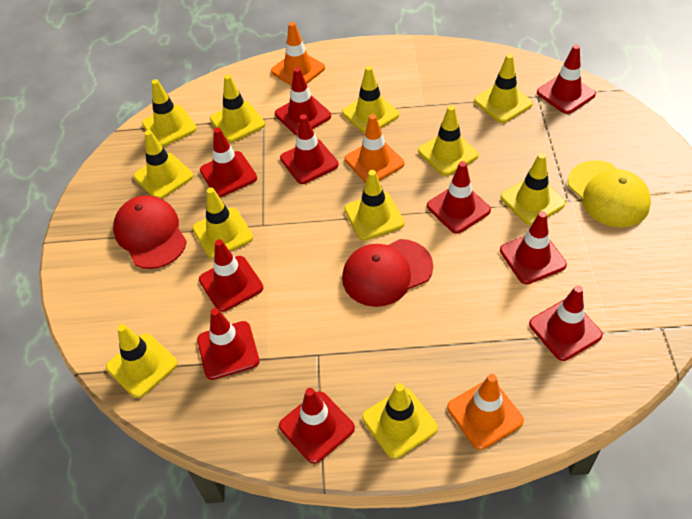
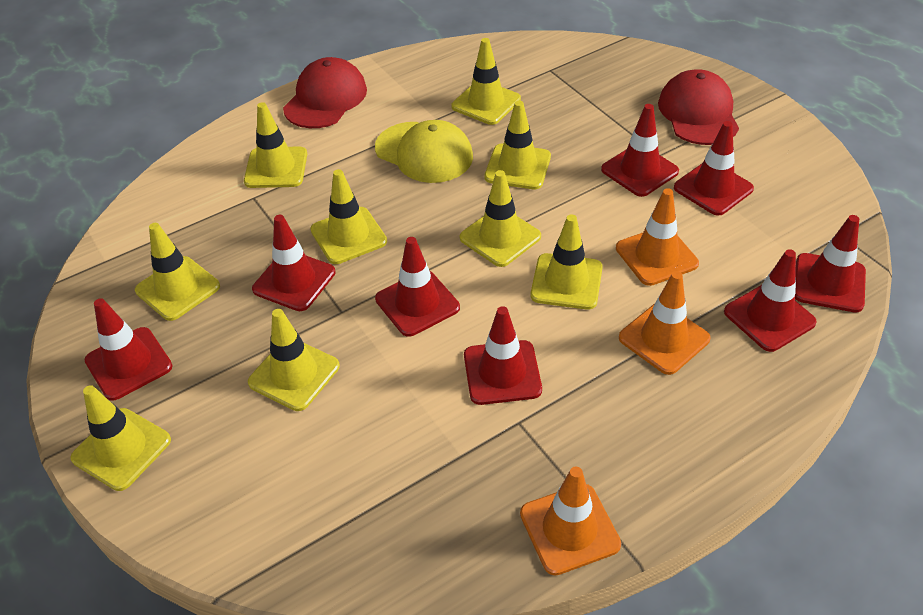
red traffic cone: 10 -> 8
yellow traffic cone: 11 -> 9

